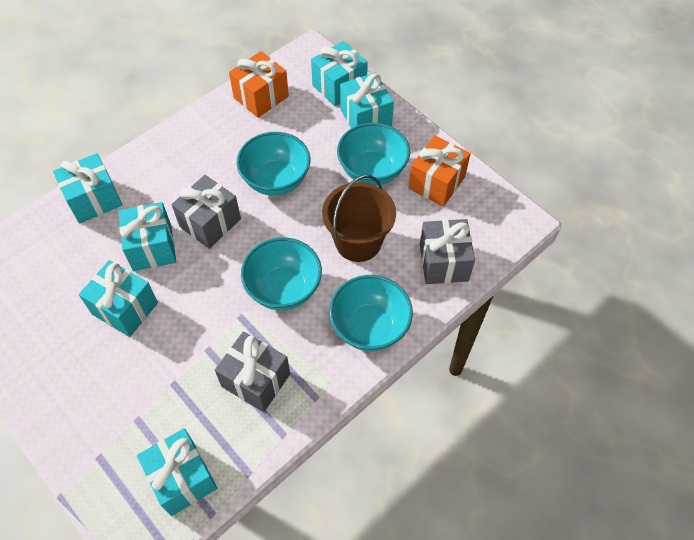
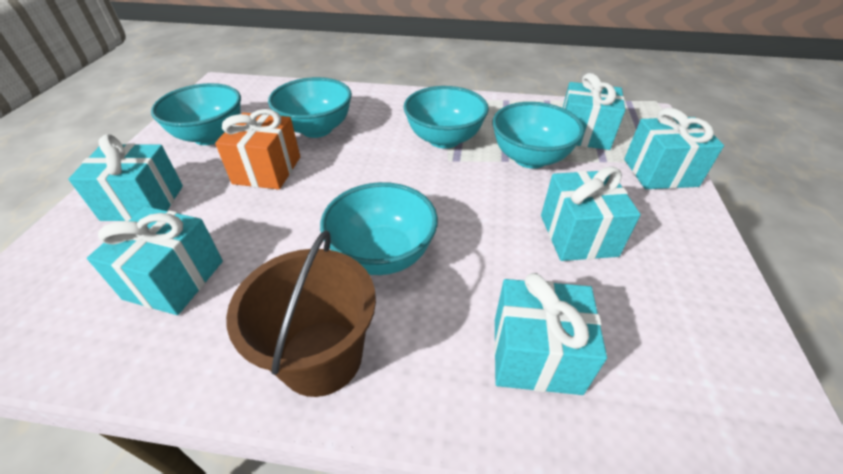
grey gift: 3 -> 0
orange gift: 2 -> 1
turquoise bowl: 4 -> 5

